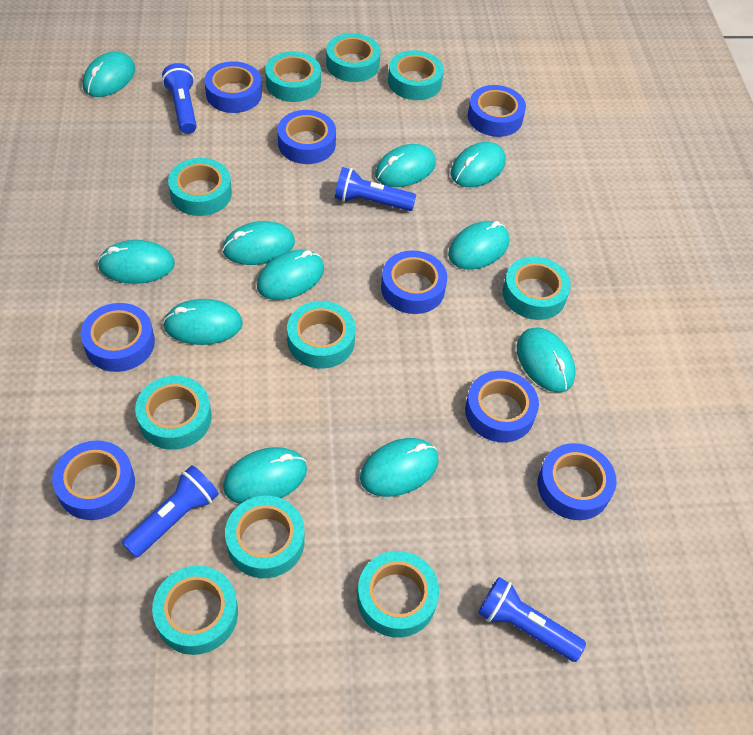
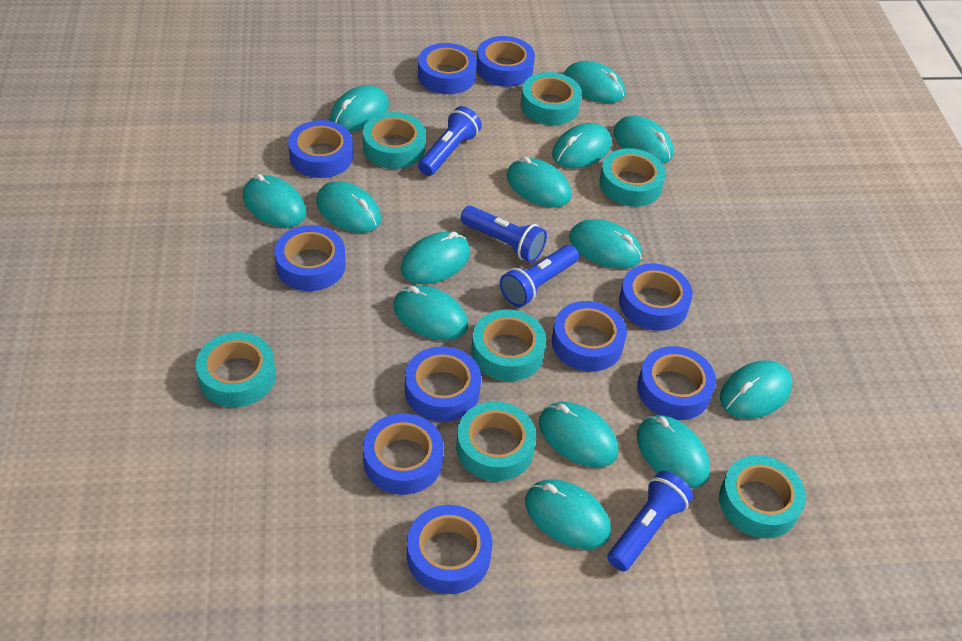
blue tape: 8 -> 10
turquoise mouse: 11 -> 14
turquoise tape: 10 -> 7

